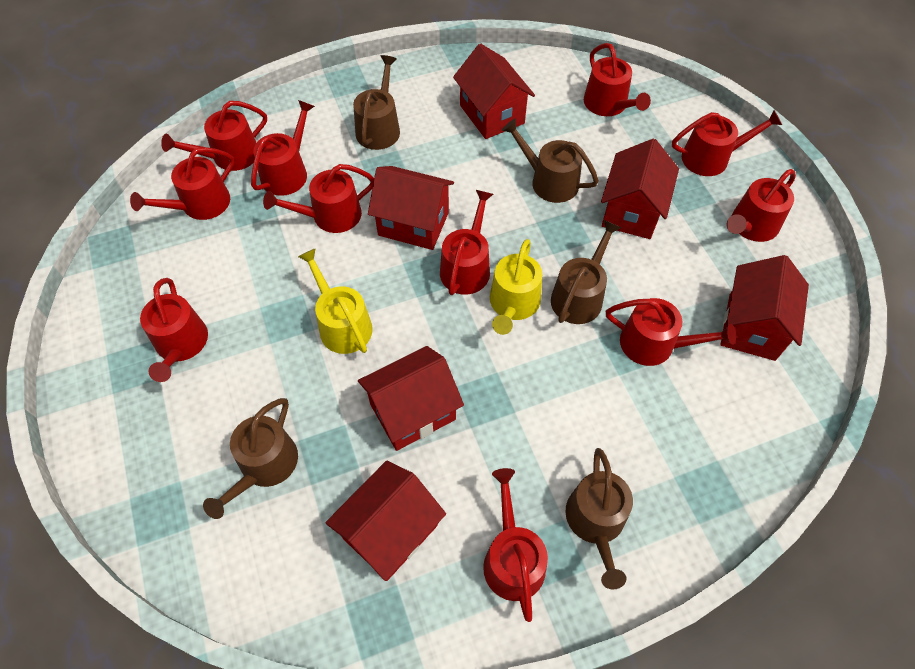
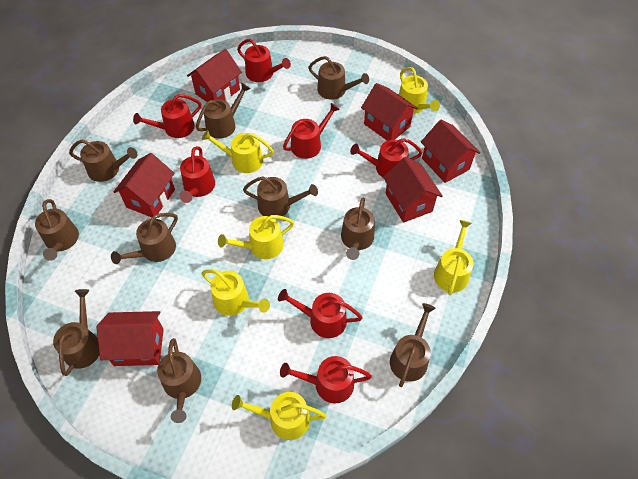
brown watering can: 5 -> 10
red watering can: 11 -> 7
yellow watering can: 2 -> 6

